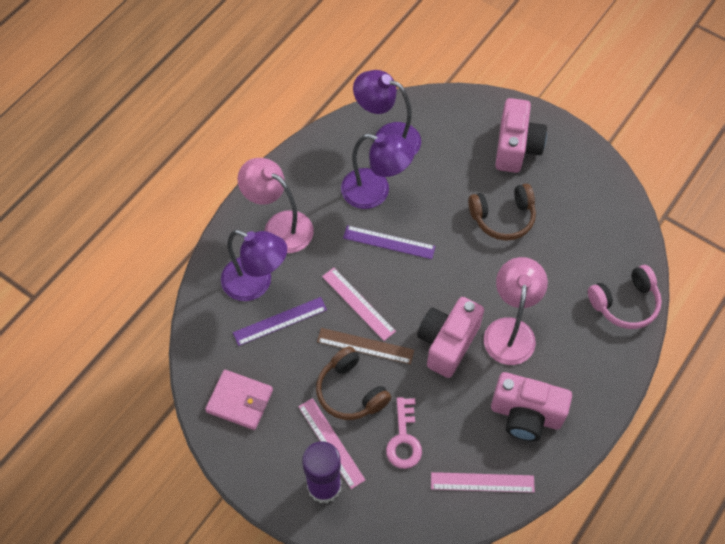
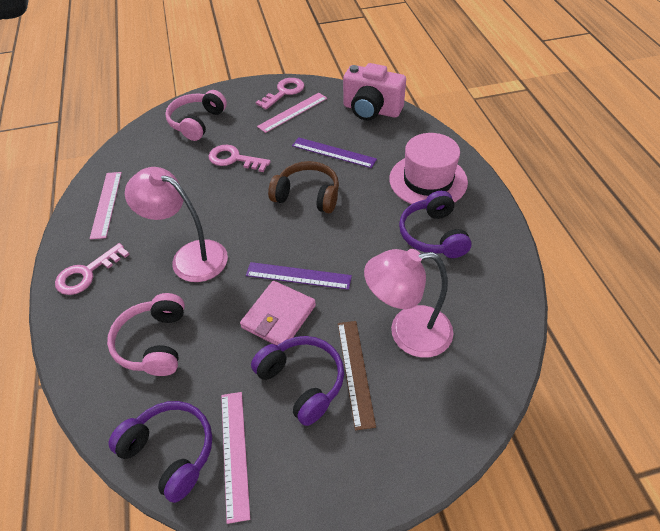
brown headphones: 2 -> 1
pink camera: 3 -> 1
pink hat: 0 -> 1
pink headphones: 1 -> 2
pink key: 1 -> 3
purple glue stick: 1 -> 0
purple headphones: 0 -> 3
purple lamp: 3 -> 0

